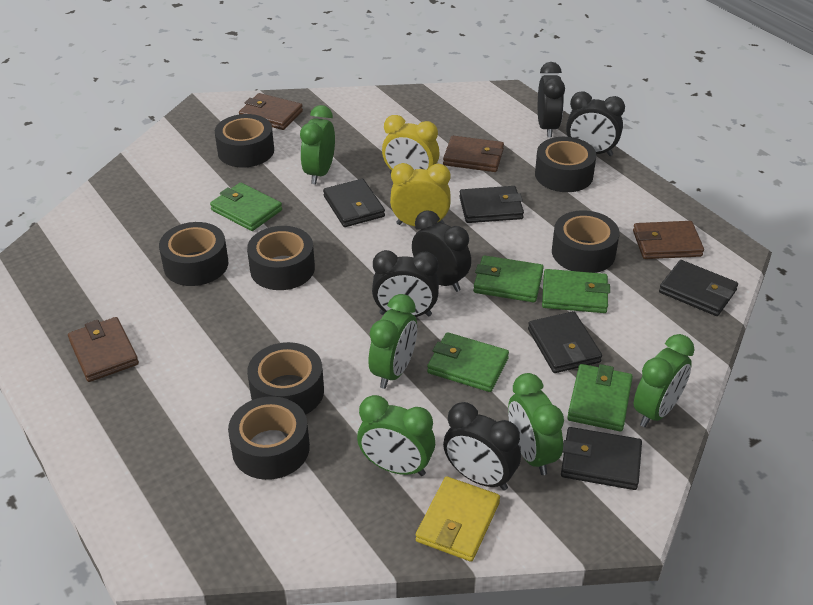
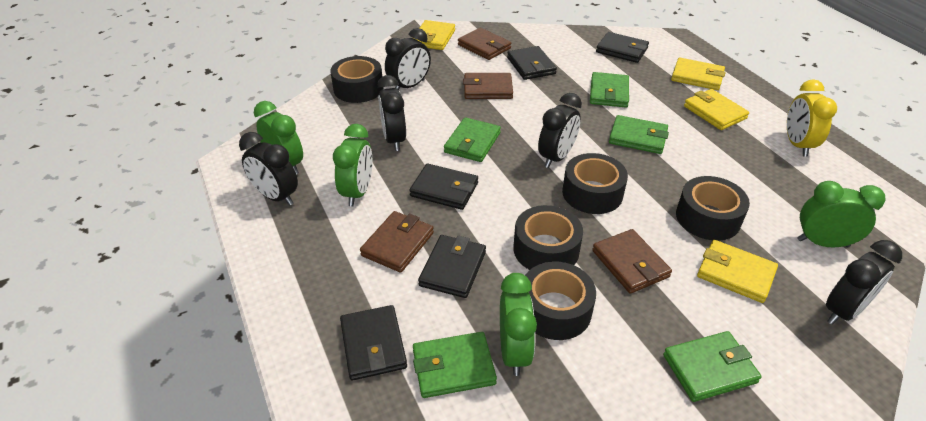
black tape: 7 -> 5
green clock: 5 -> 4
yellow clock: 2 -> 1
yellow wallet: 1 -> 4

